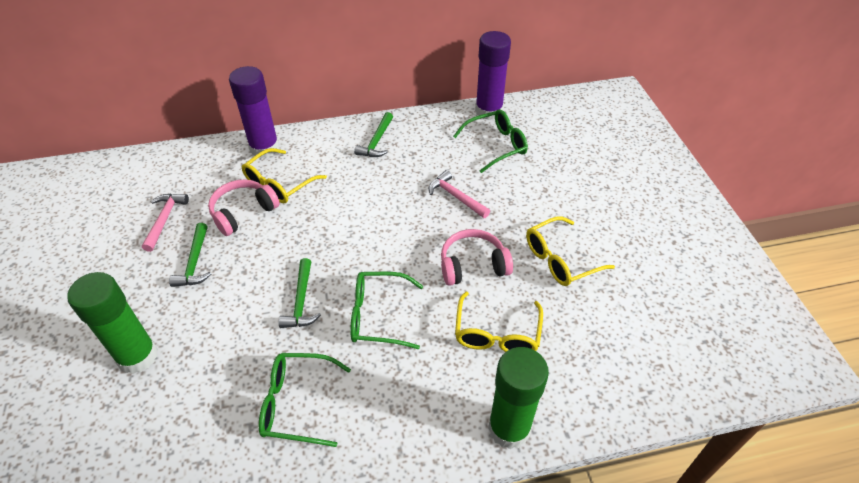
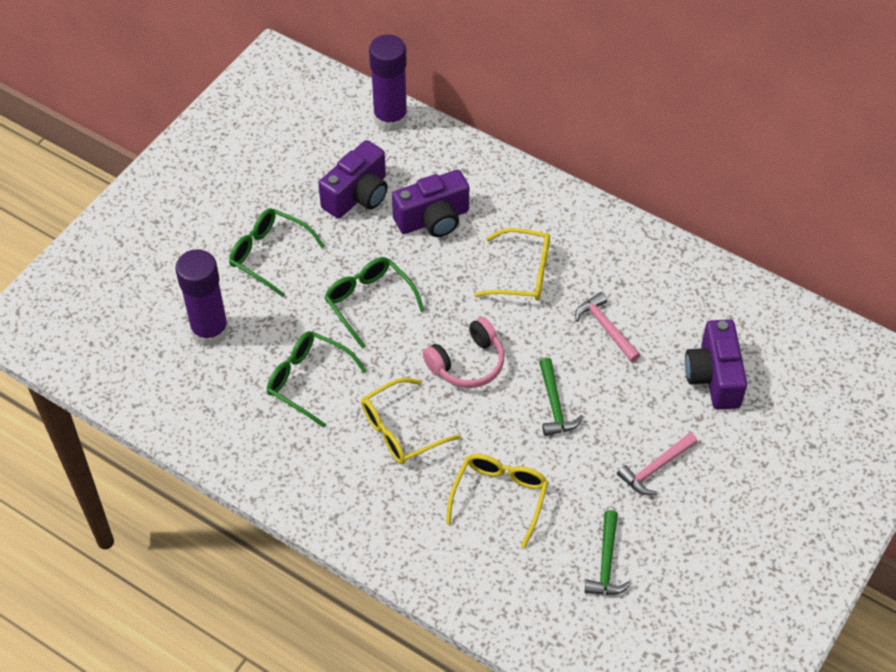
green glue stick: 2 -> 0
green hammer: 3 -> 2
pink headphones: 2 -> 1
purple camera: 0 -> 3

